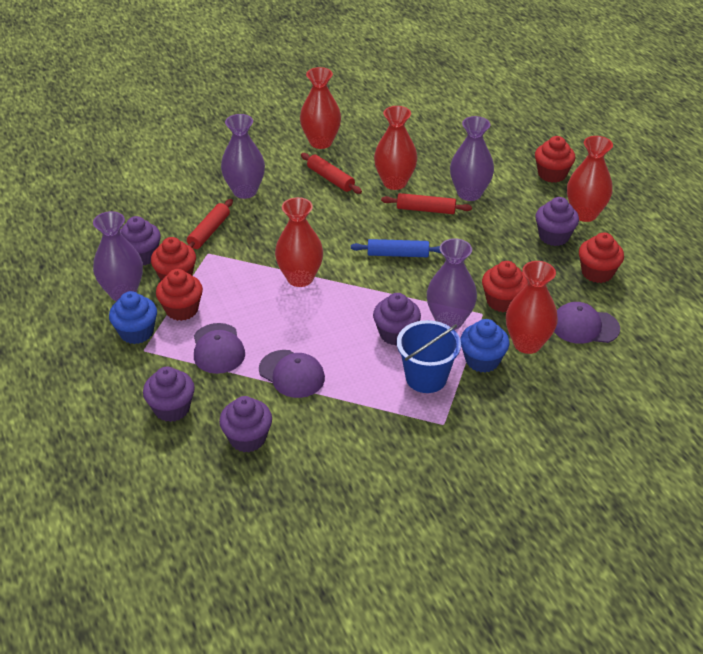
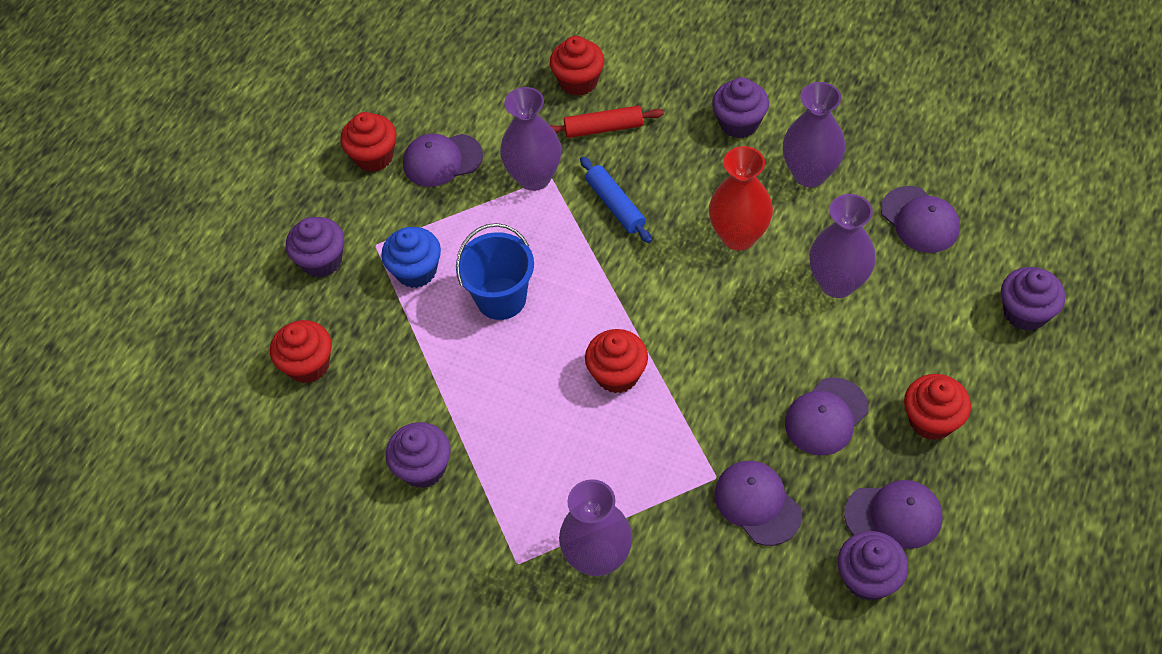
blue cupcake: 2 -> 1
purple cap: 3 -> 5
red rolling pin: 3 -> 1
red vase: 5 -> 1

